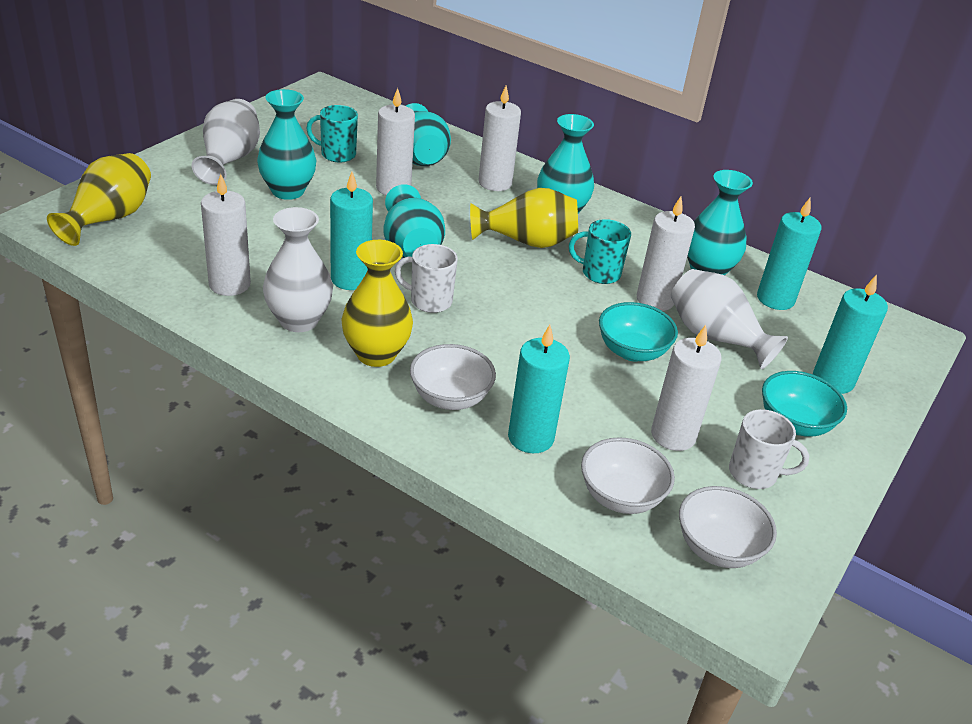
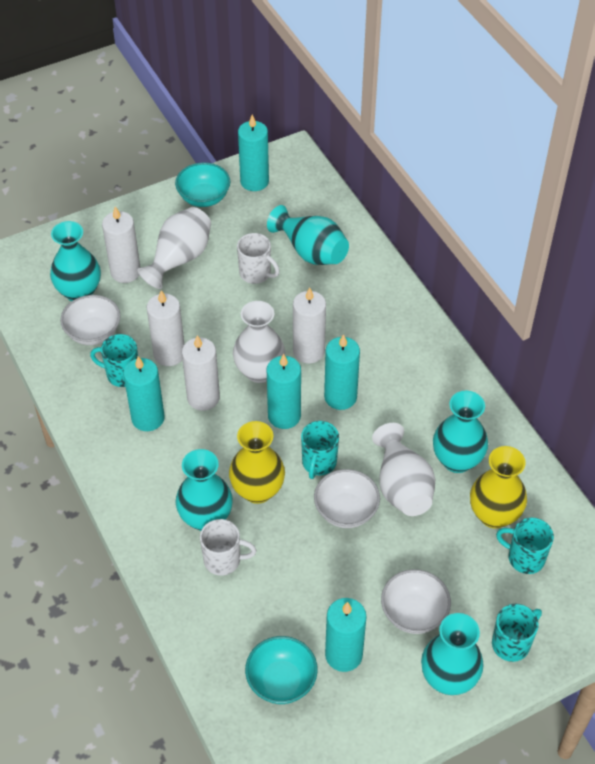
turquoise candle: 4 -> 5
turquoise mug: 2 -> 4
white candle: 5 -> 4
yellow vase: 3 -> 2

